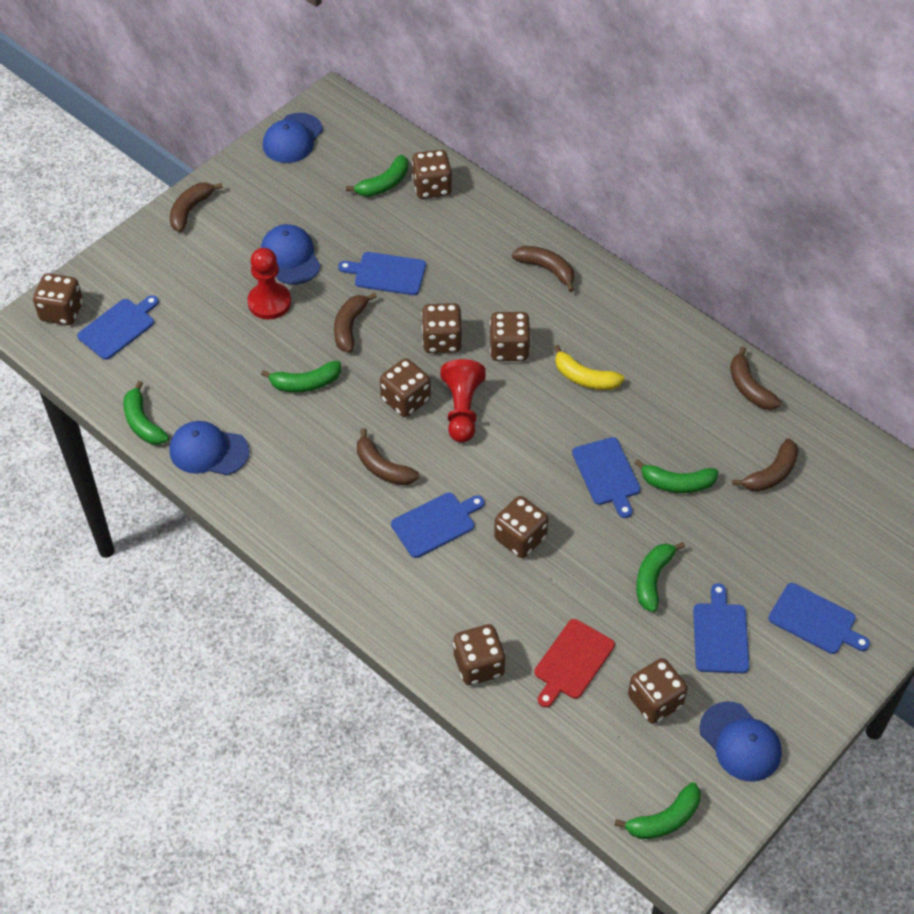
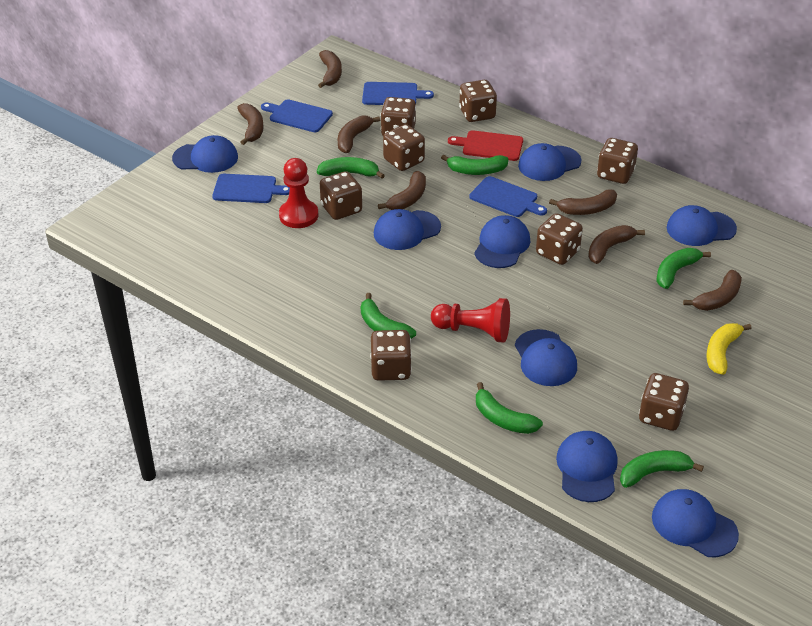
blue cap: 4 -> 8
blue cutting board: 6 -> 4
brown banana: 6 -> 7

